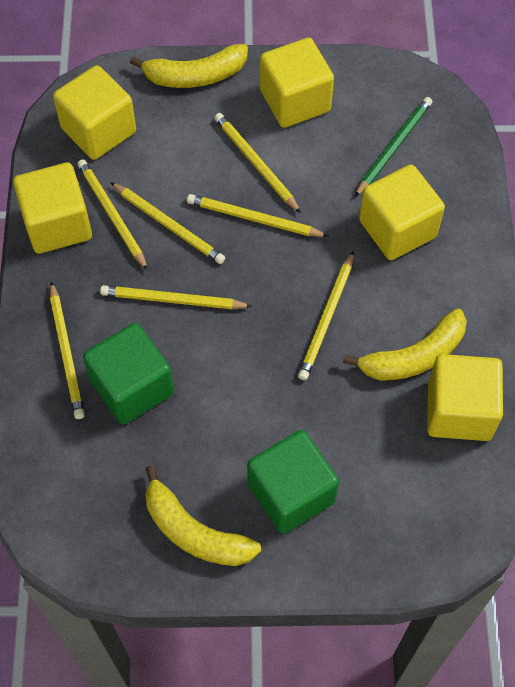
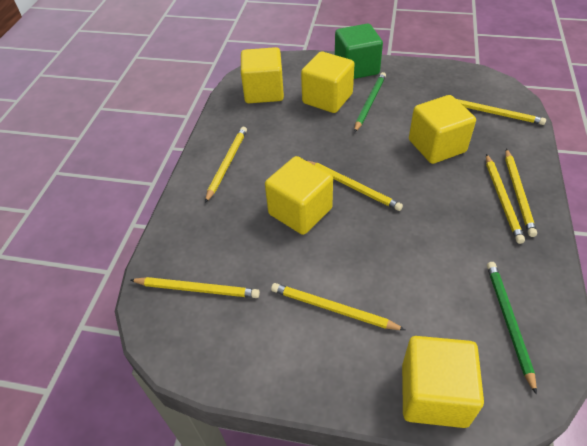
green cube: 2 -> 1
green pencil: 1 -> 2
yellow banana: 3 -> 0

